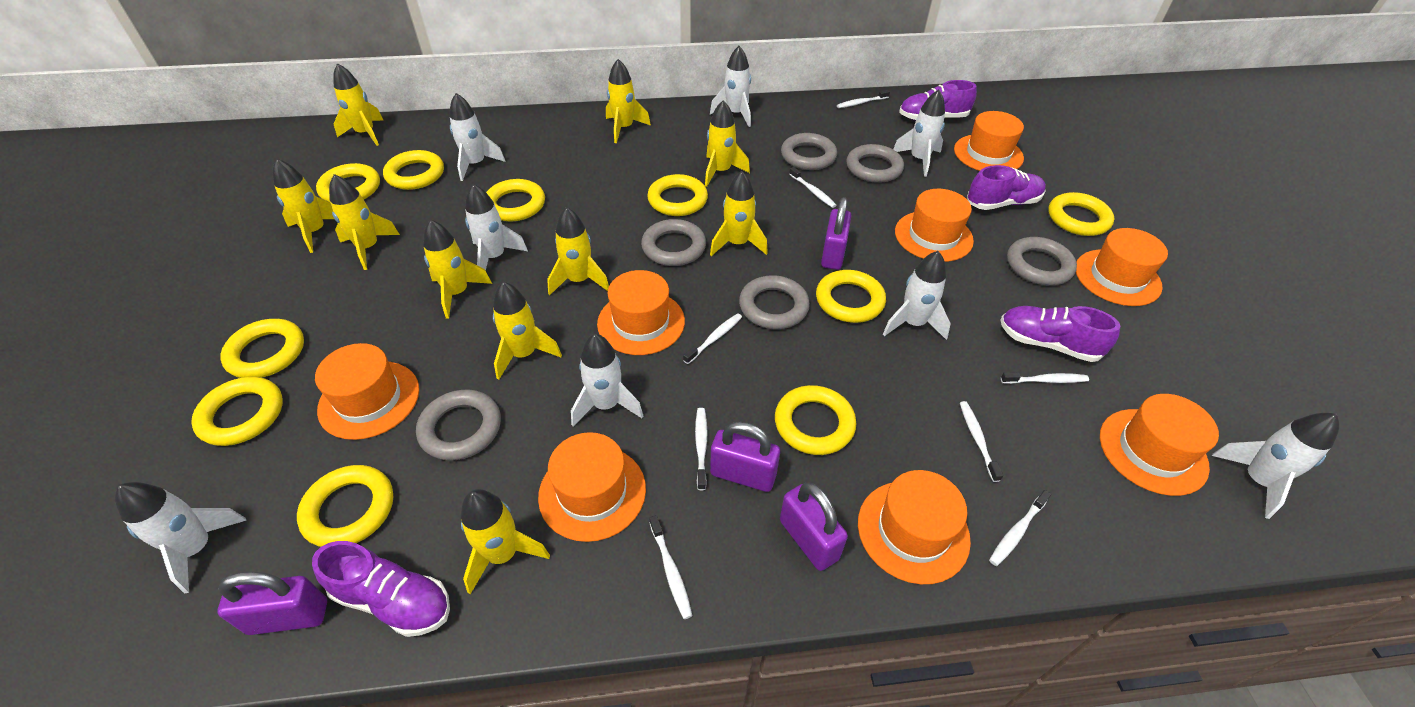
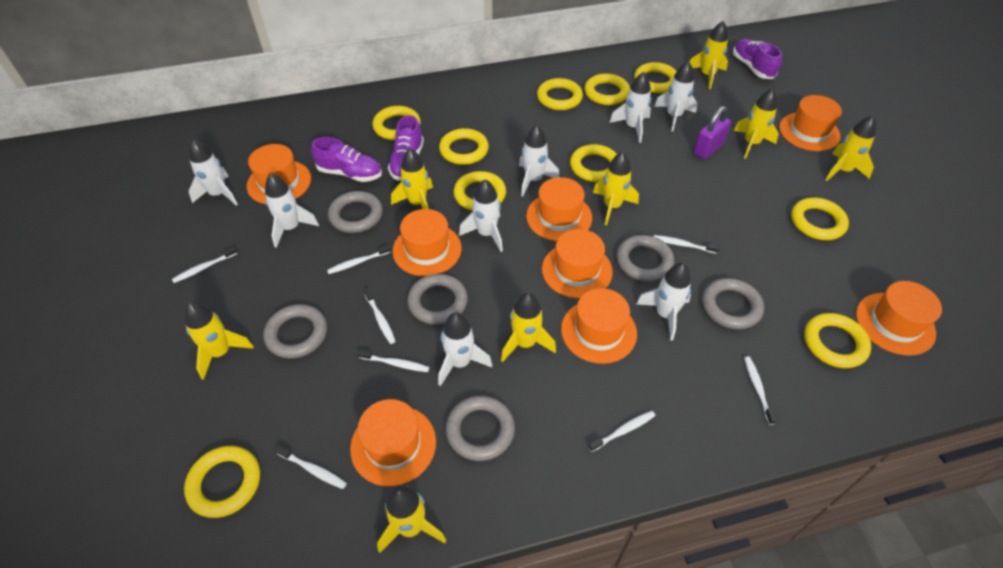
purple padlock: 4 -> 1
purple shoe: 4 -> 3
yellow rocket: 10 -> 8

